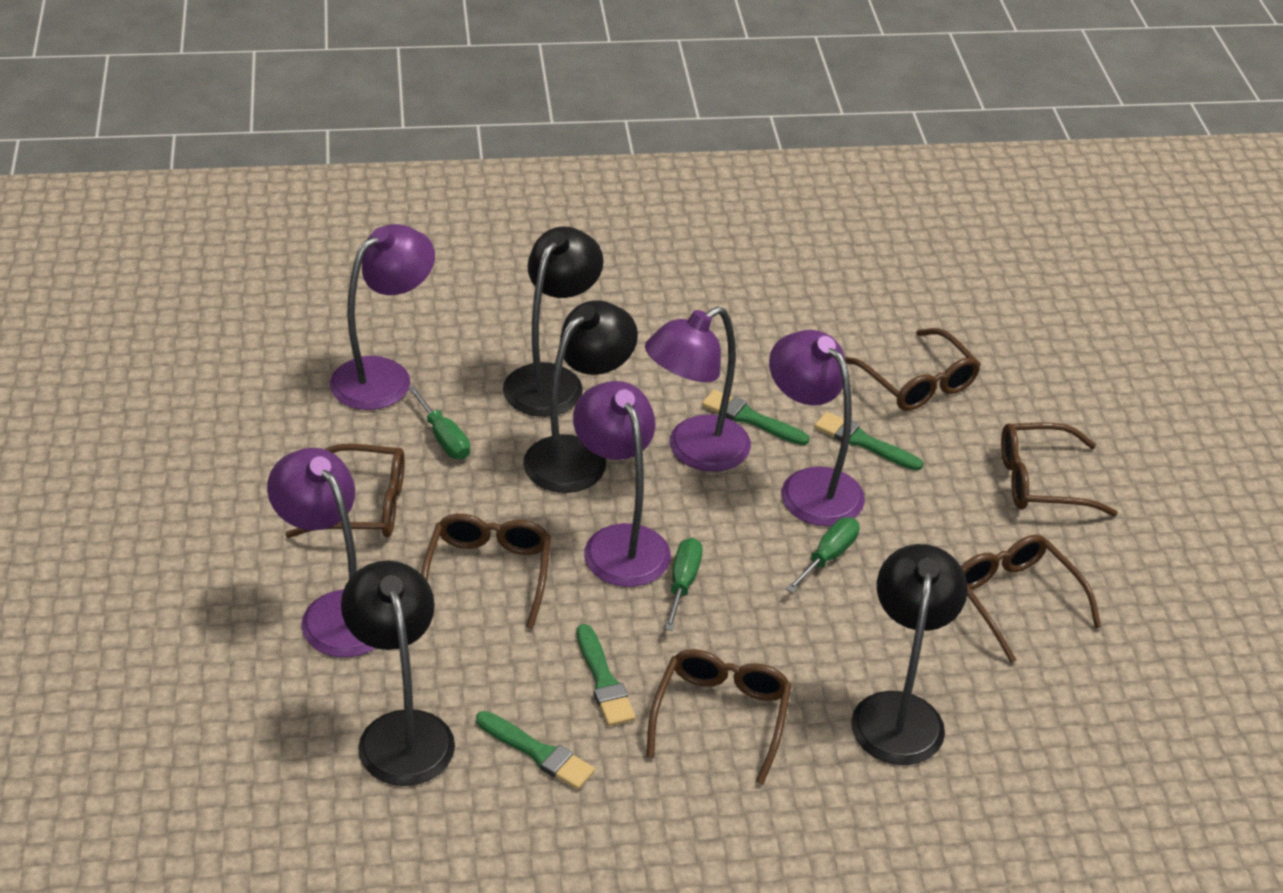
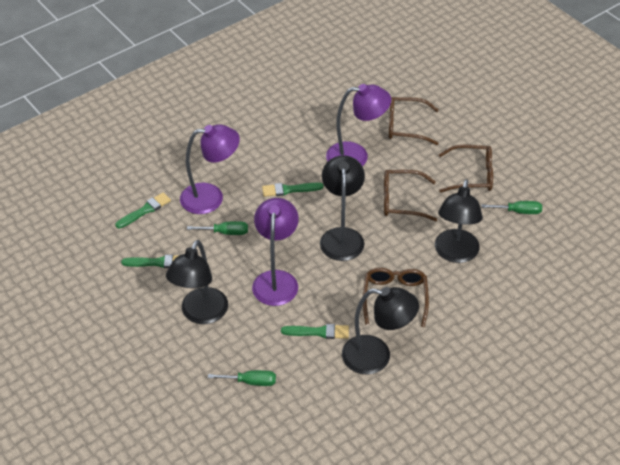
brown glasses: 6 -> 4
purple lamp: 5 -> 3

